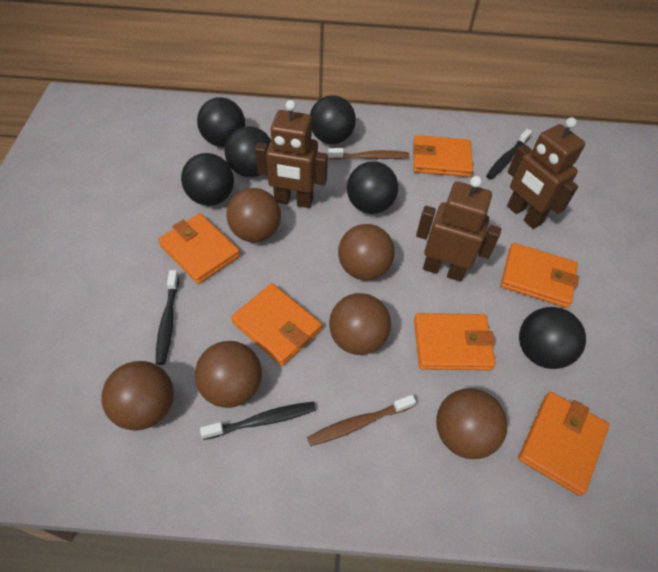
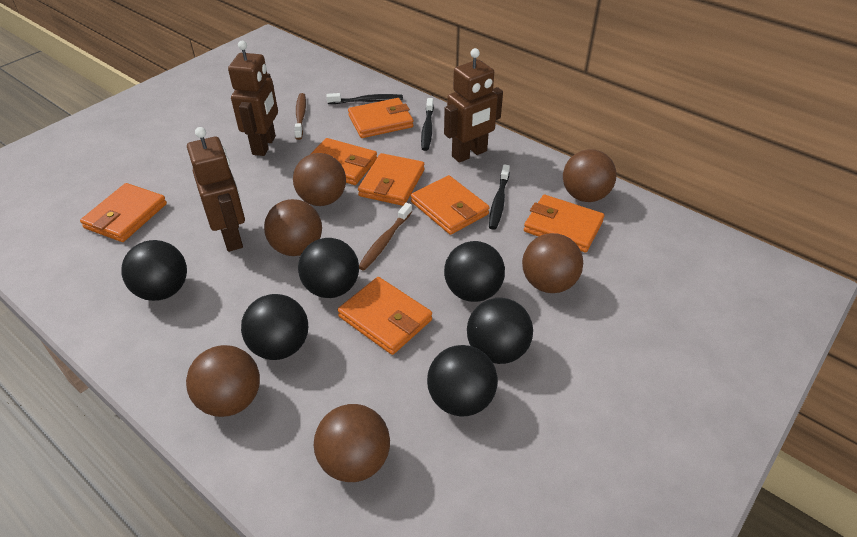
orange wallet: 6 -> 7

